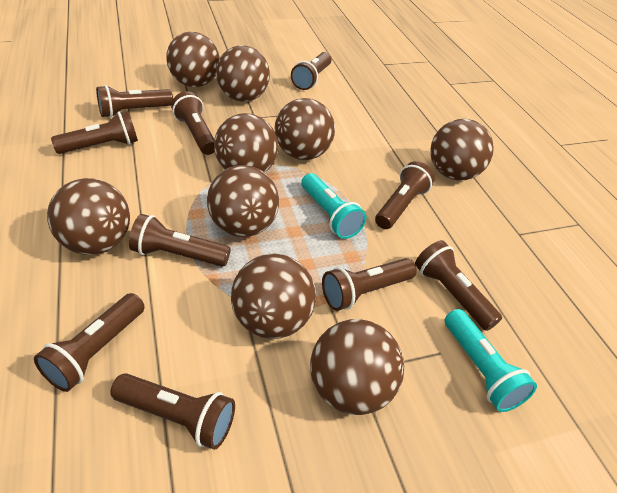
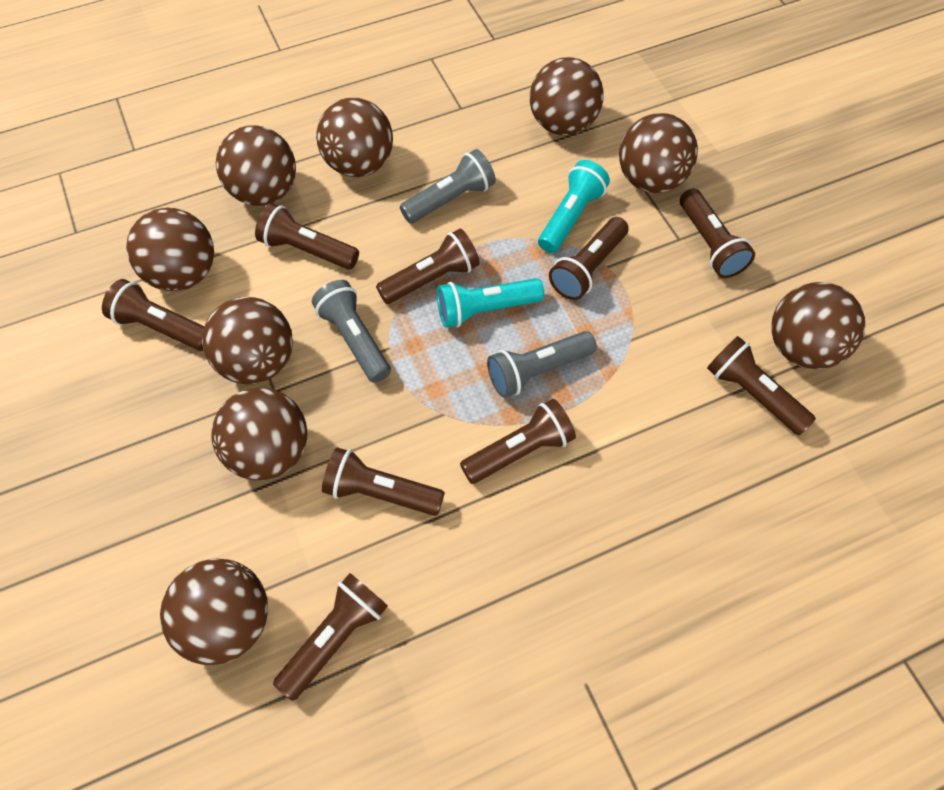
brown flashlight: 10 -> 9
grey flashlight: 0 -> 3

